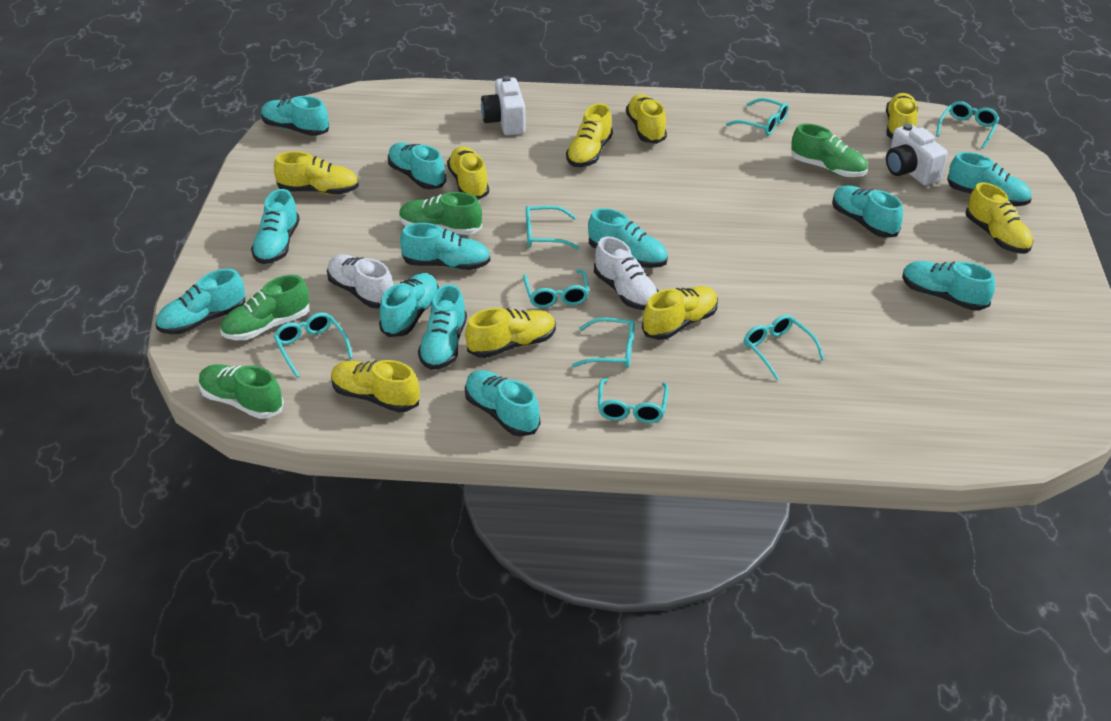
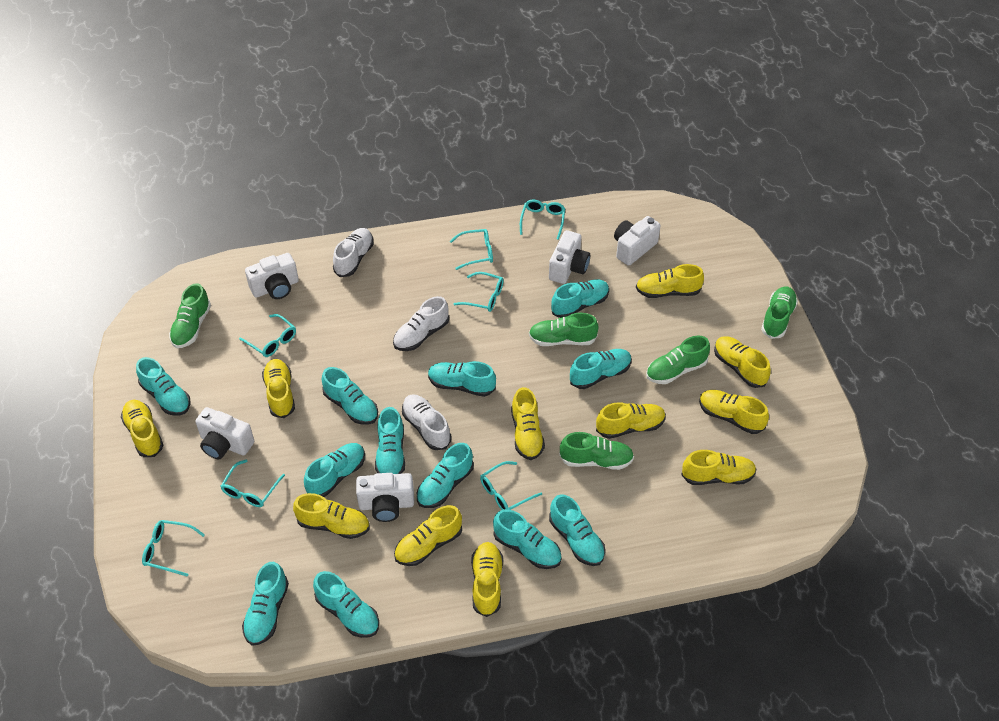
green shoe: 4 -> 5
turquoise glasses: 8 -> 7
white camera: 2 -> 5
white shoe: 2 -> 3
yellow shoe: 9 -> 11

